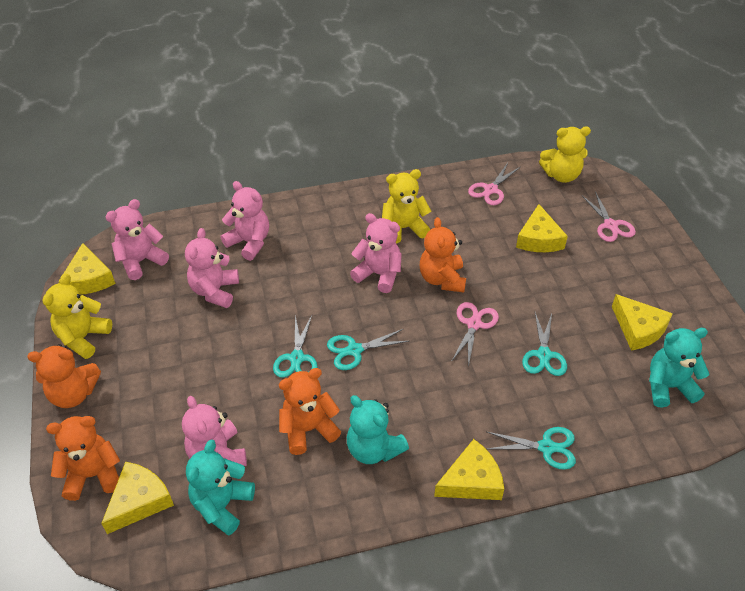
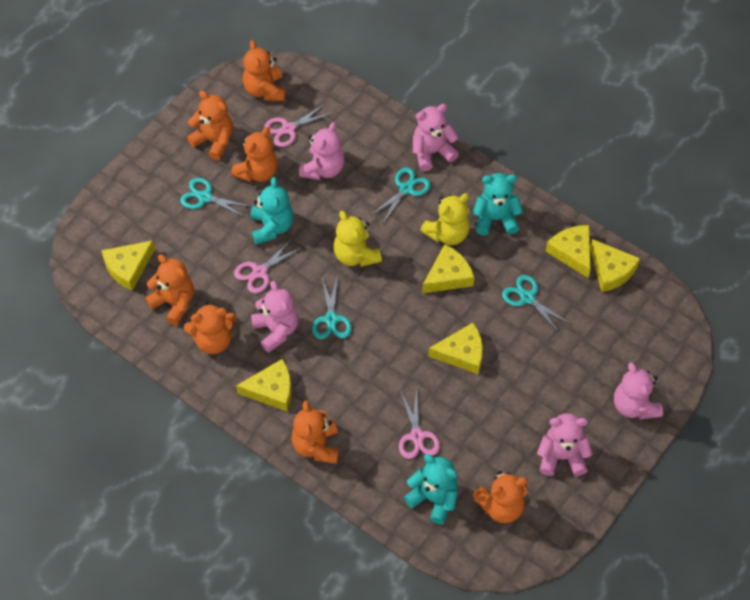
orange teddy bear: 4 -> 7
yellow cheese: 5 -> 6
yellow teddy bear: 3 -> 2

